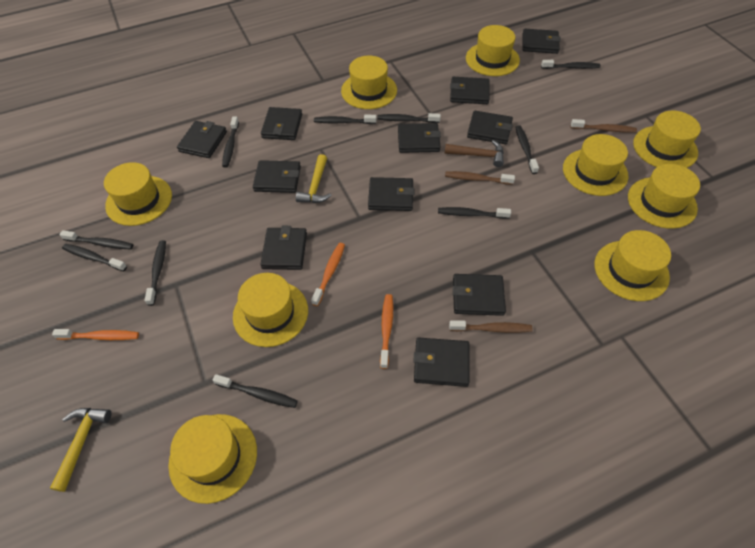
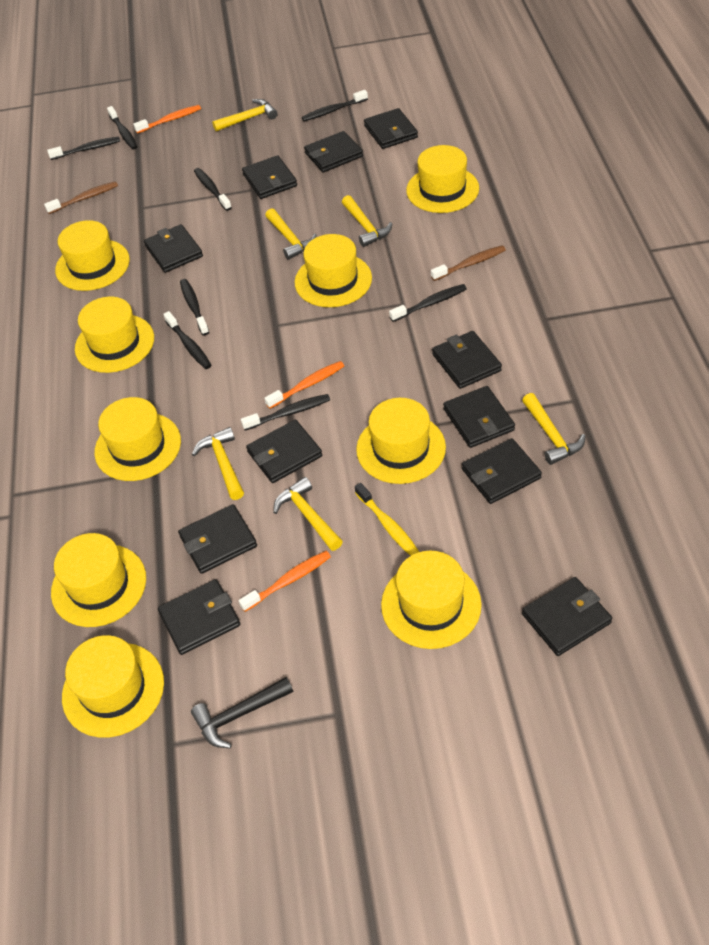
black hammer: 0 -> 1
black toothbrush: 10 -> 8
brown hammer: 1 -> 0
brown toothbrush: 3 -> 2
yellow hammer: 2 -> 6
yellow toothbrush: 0 -> 1

